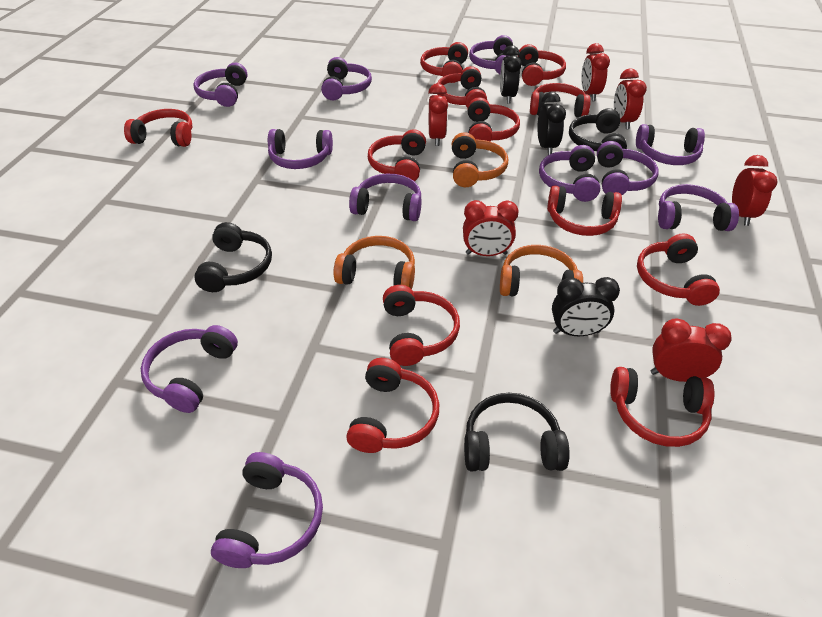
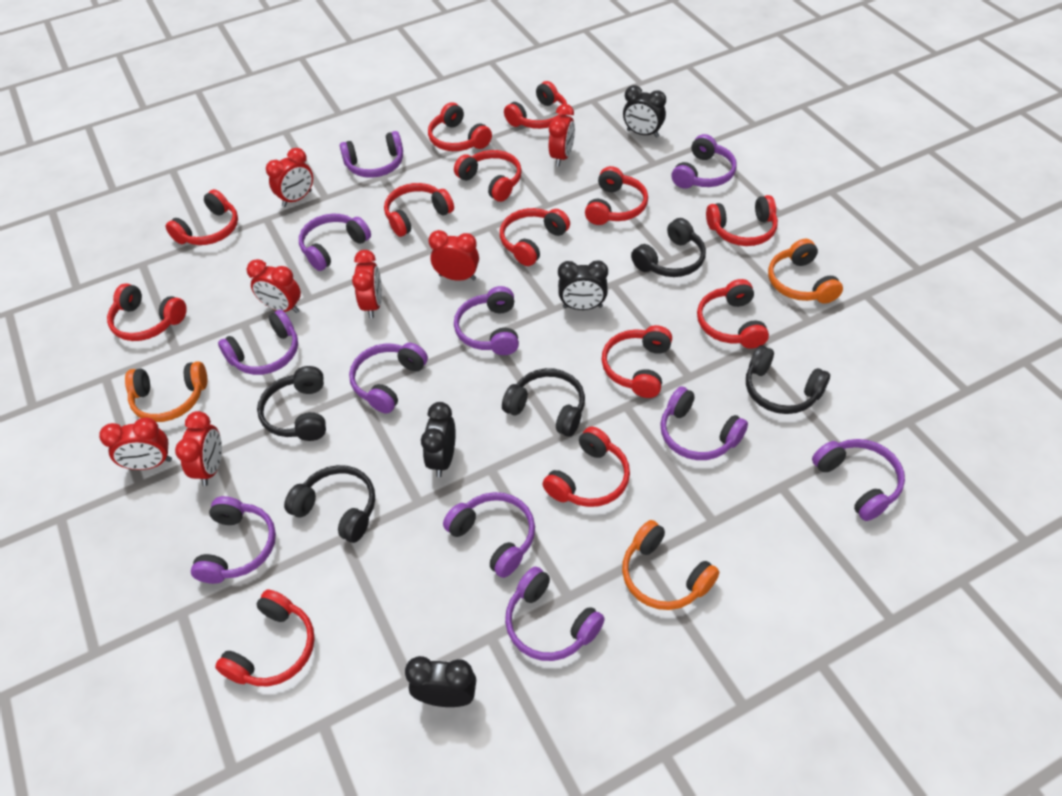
black clock: 3 -> 4
black headphones: 3 -> 5
red clock: 6 -> 7
red headphones: 12 -> 13

